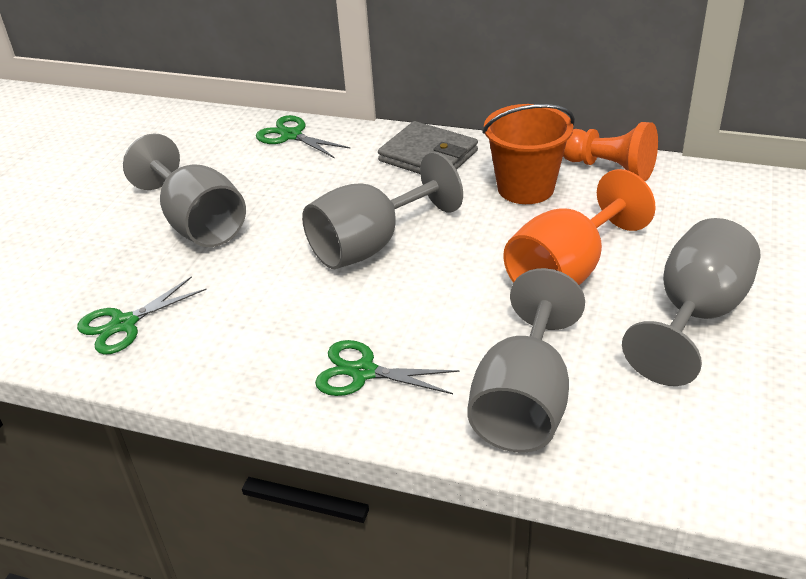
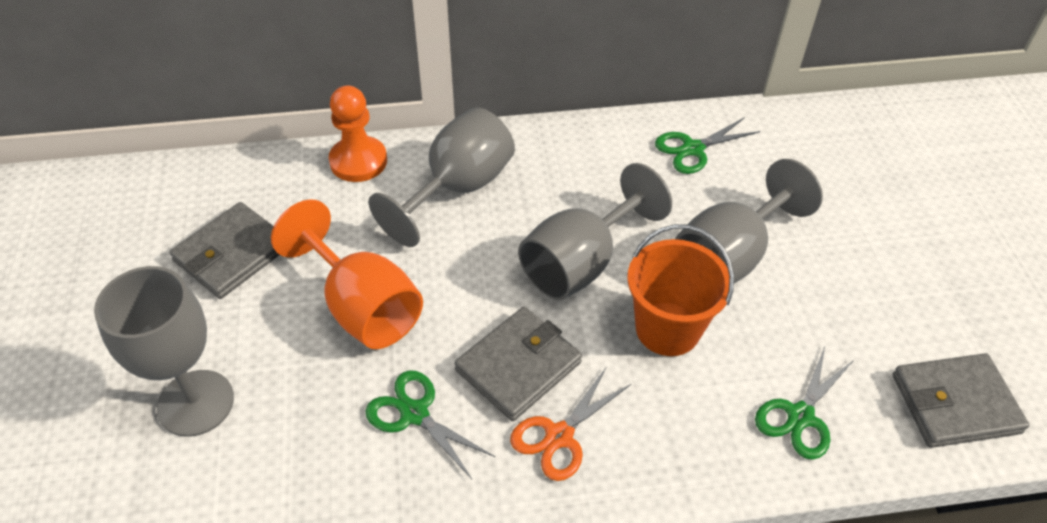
grey wallet: 1 -> 3
orange scissors: 0 -> 1

